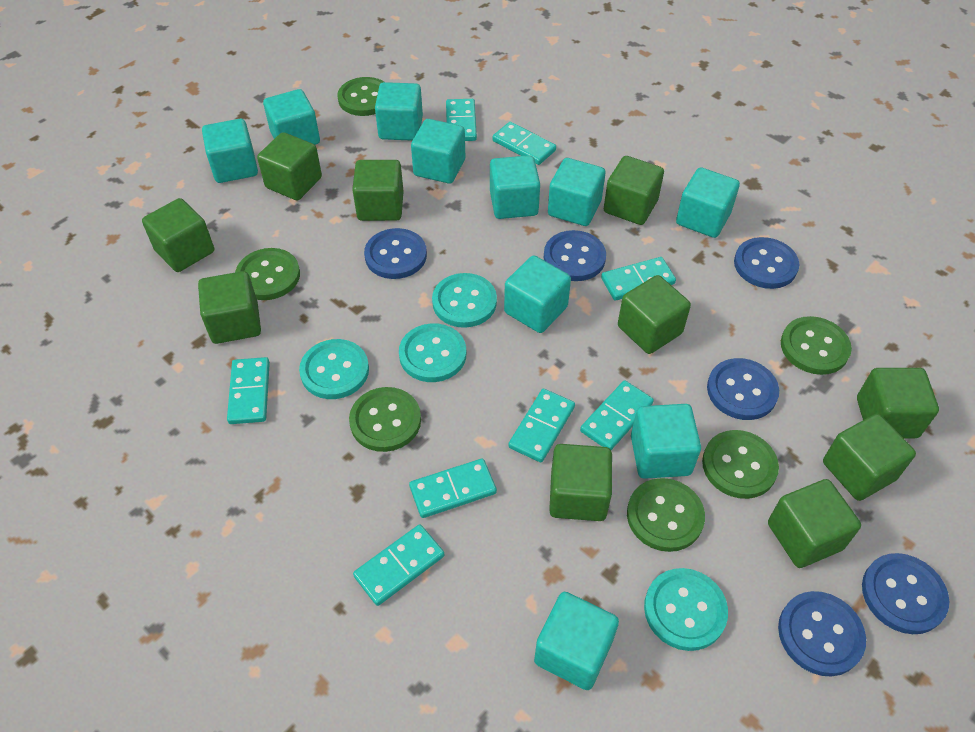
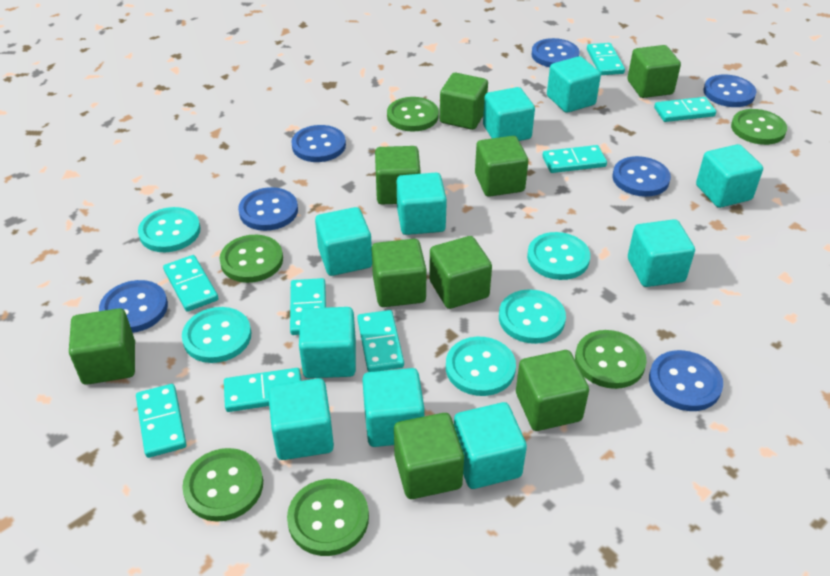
blue button: 6 -> 7
green cube: 10 -> 9
turquoise button: 4 -> 5

